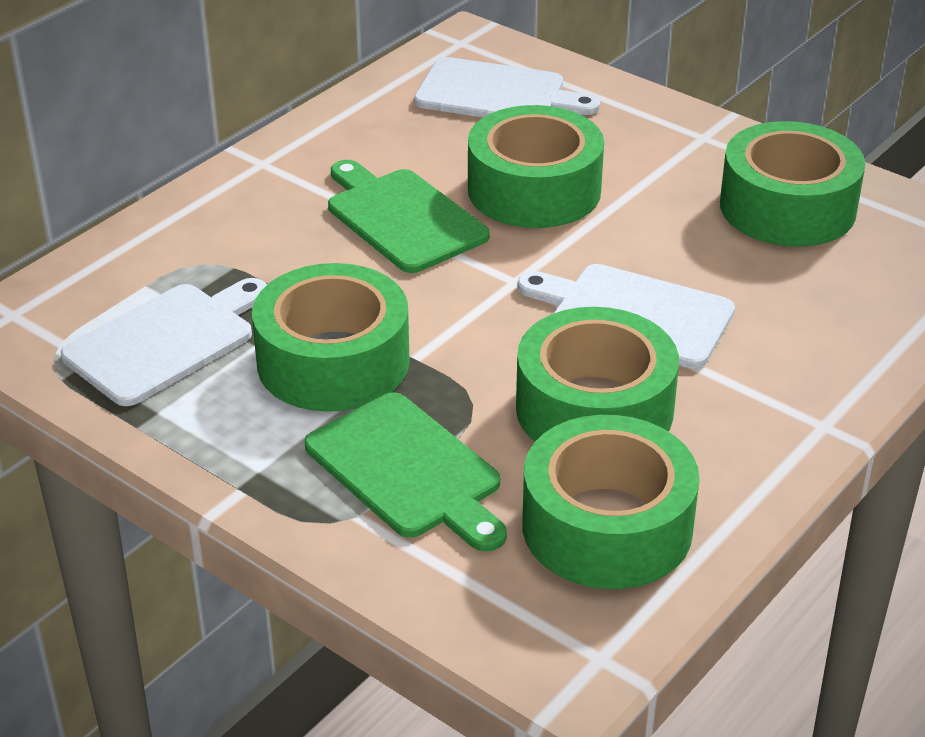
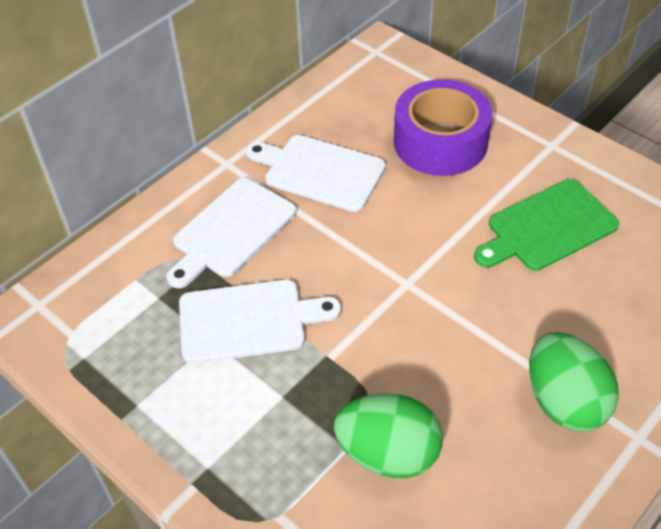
green cutting board: 2 -> 1
green egg: 0 -> 2
green tape: 5 -> 0
purple tape: 0 -> 1

